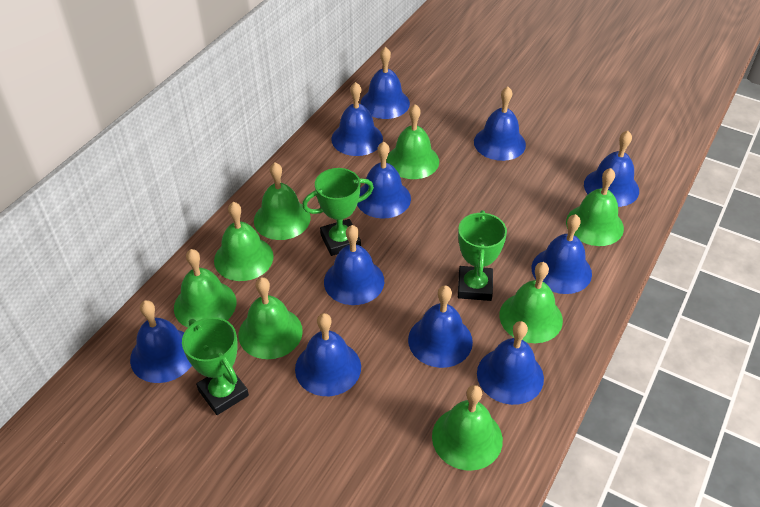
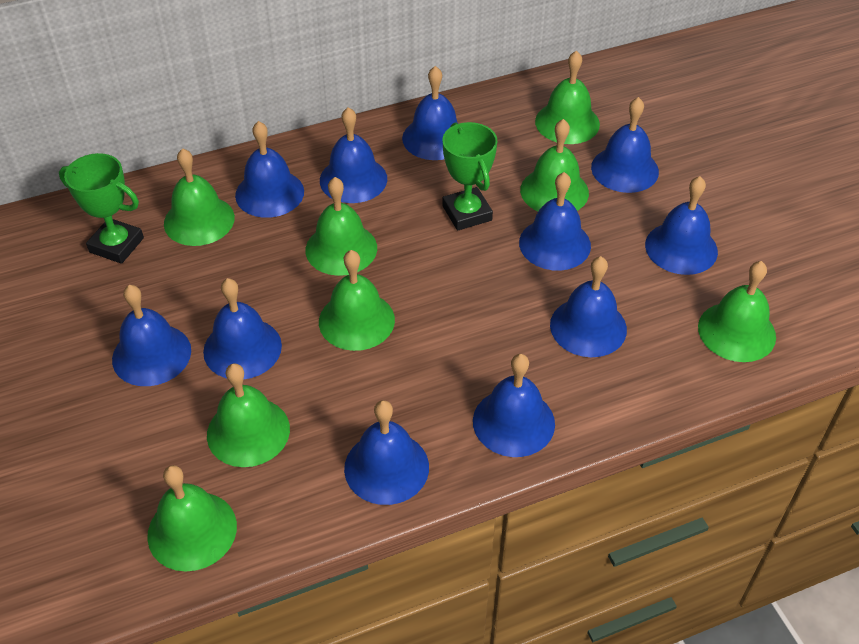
green trophy: 3 -> 2

